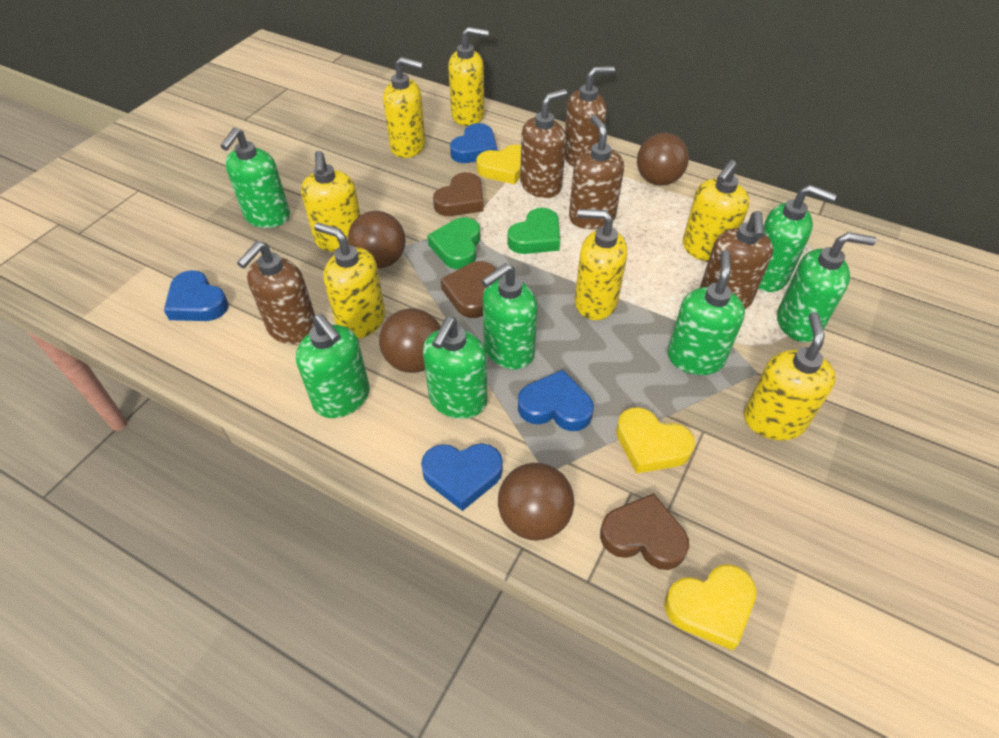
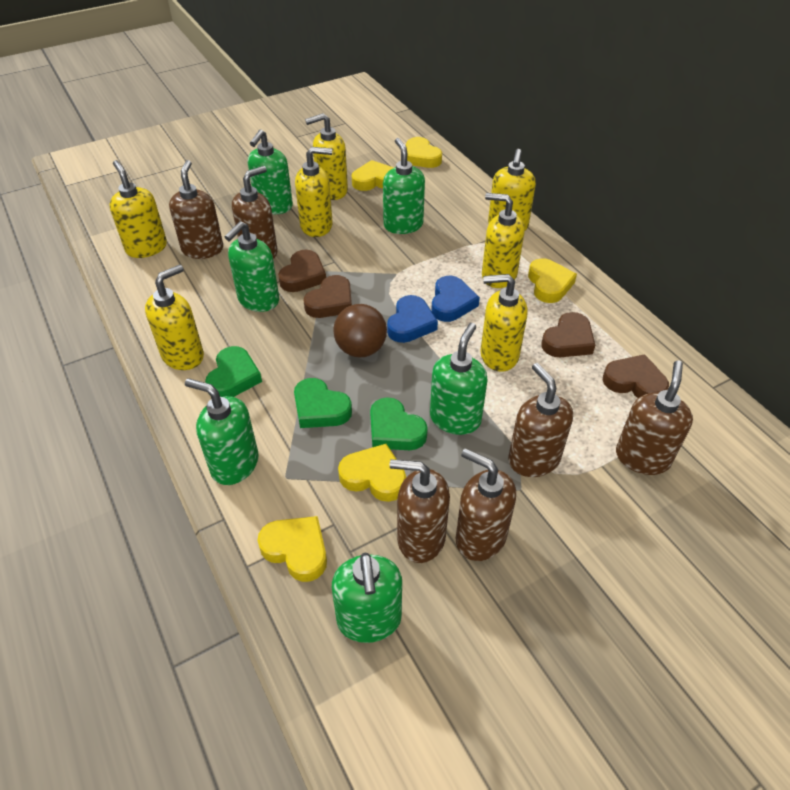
blue heart: 4 -> 2
brown ball: 4 -> 1
brown heart: 3 -> 4
brown soap dispenser: 5 -> 6
green heart: 2 -> 3
green soap dispenser: 7 -> 6
yellow heart: 3 -> 5

